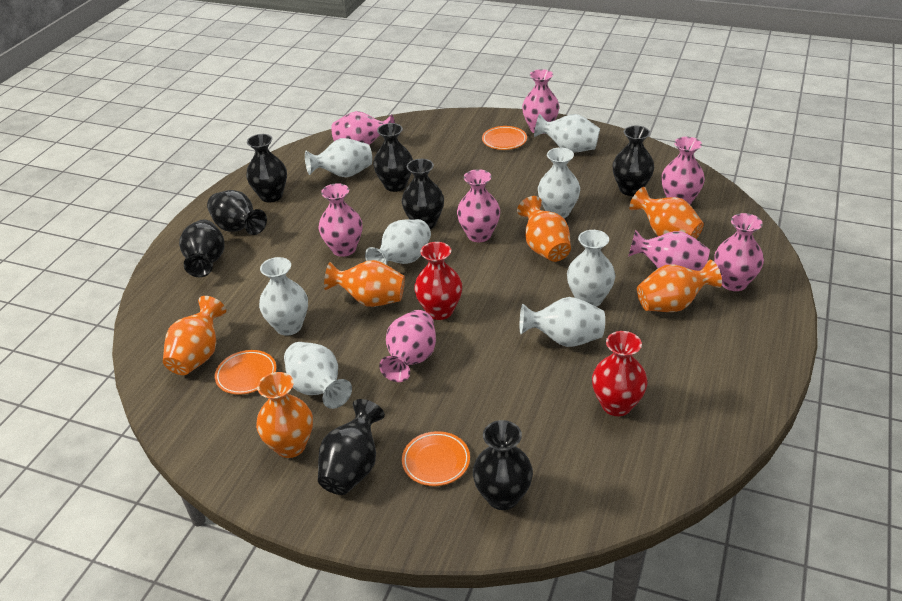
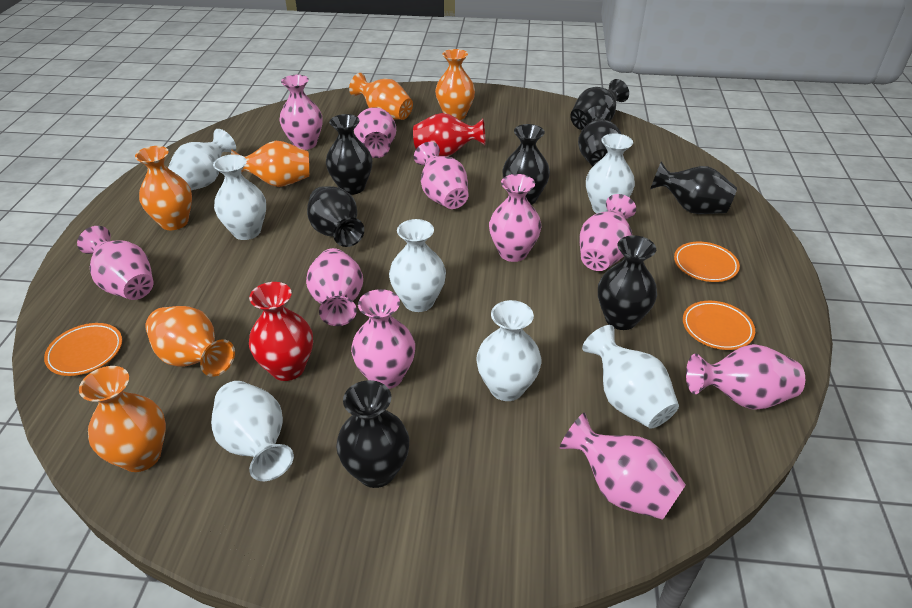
pink vase: 8 -> 10
white vase: 8 -> 7

